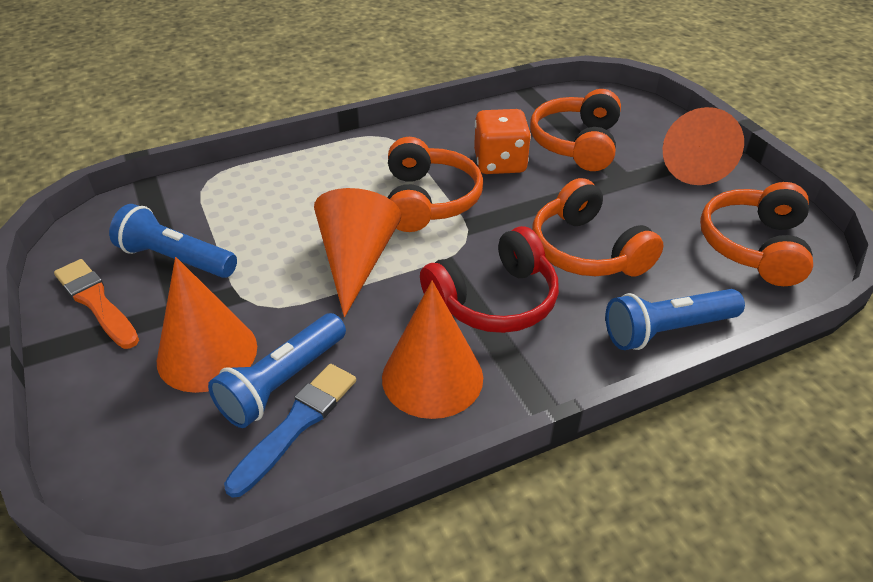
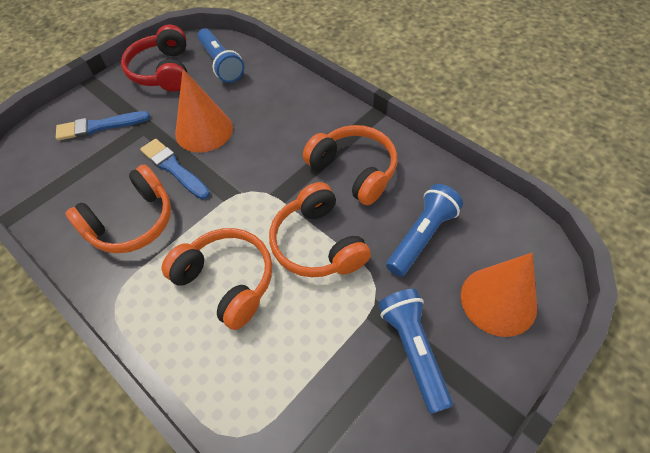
blue brush: 1 -> 2
orange brush: 1 -> 0
orange cone: 4 -> 2
orange dice: 1 -> 0

